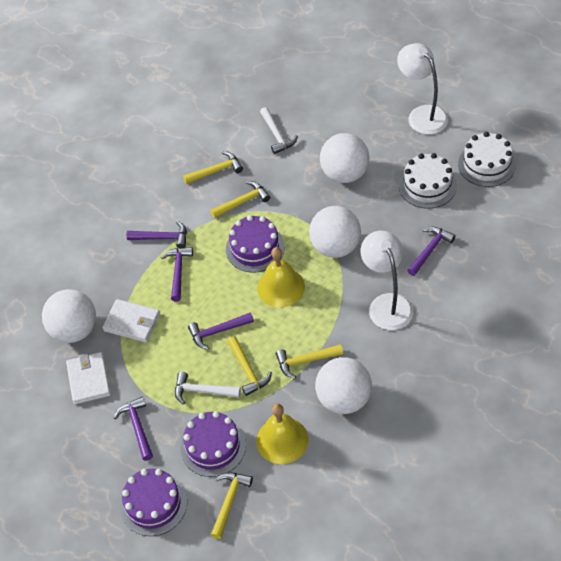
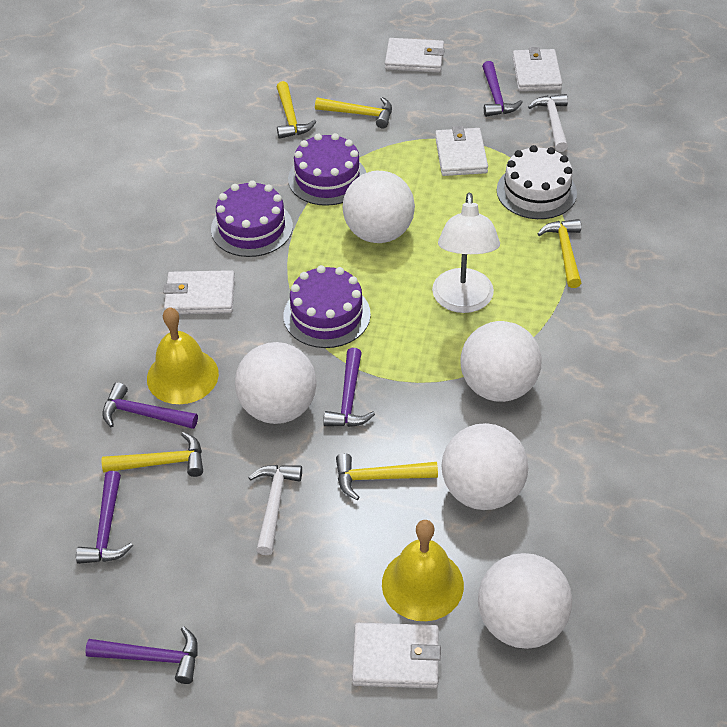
white ball: 4 -> 5
white cake: 2 -> 1
white lamp: 2 -> 1
white wallet: 2 -> 5

